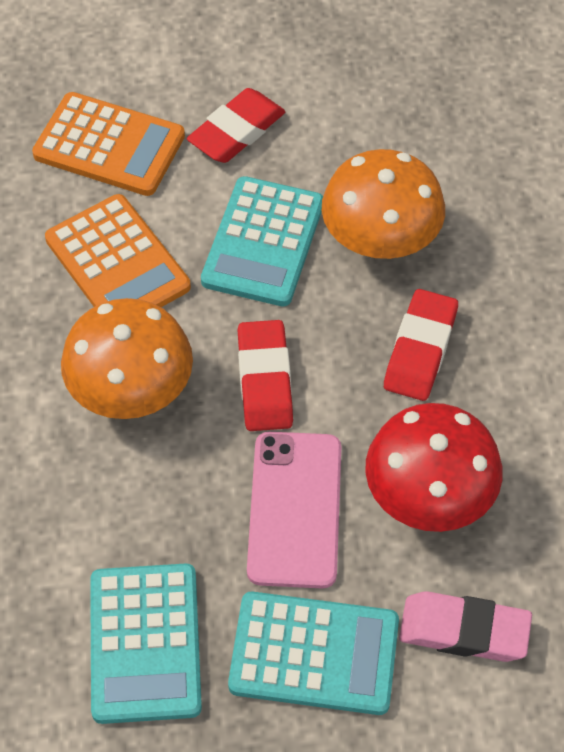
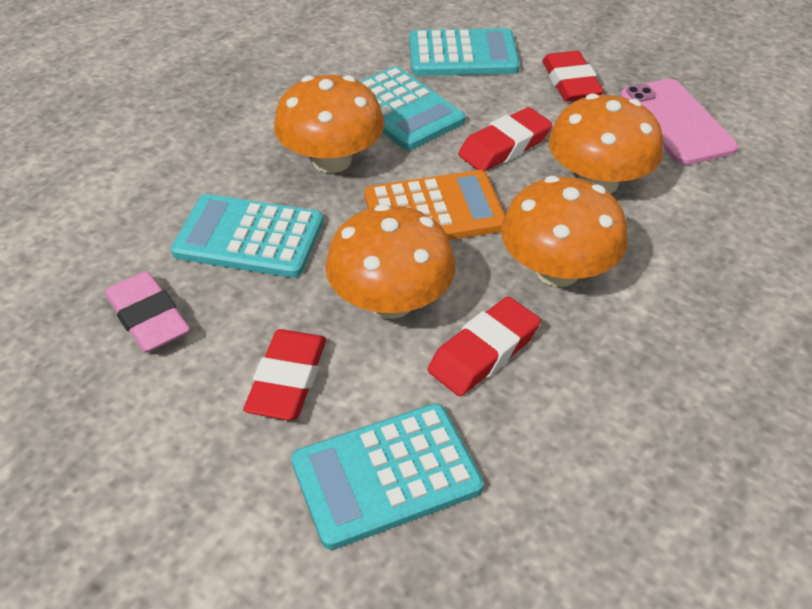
orange calculator: 2 -> 1
orange mushroom: 2 -> 4
red eraser: 3 -> 4
red mushroom: 1 -> 0
turquoise calculator: 3 -> 4

